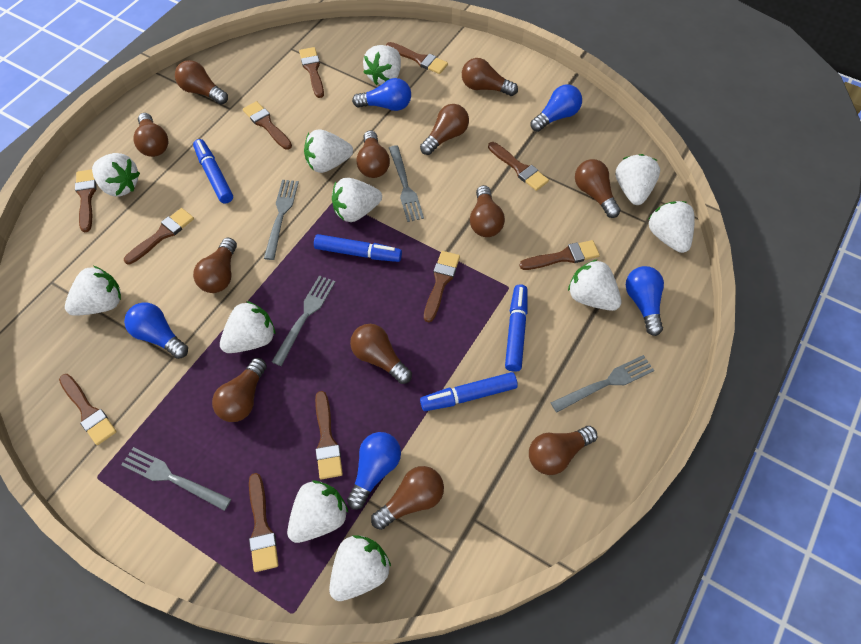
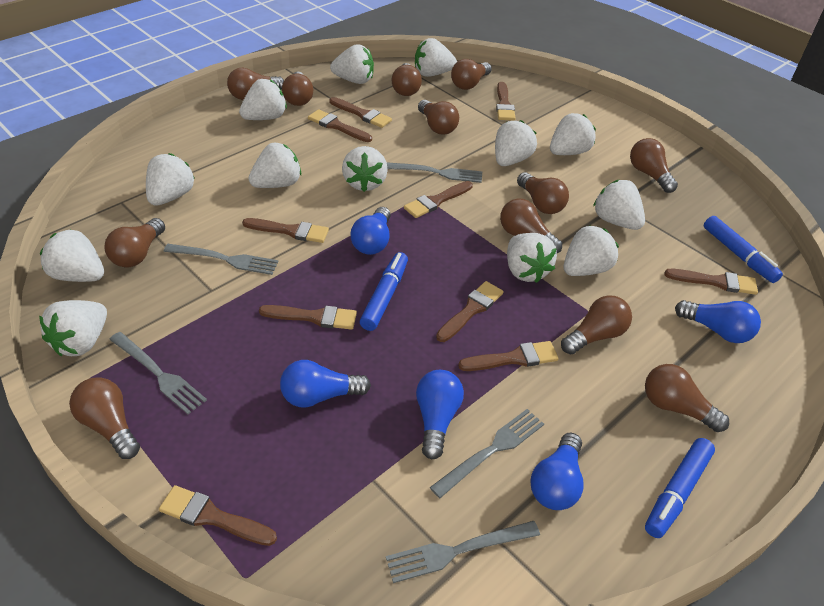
blue marker: 4 -> 3
brown brush: 11 -> 10
white strawberry: 11 -> 13

